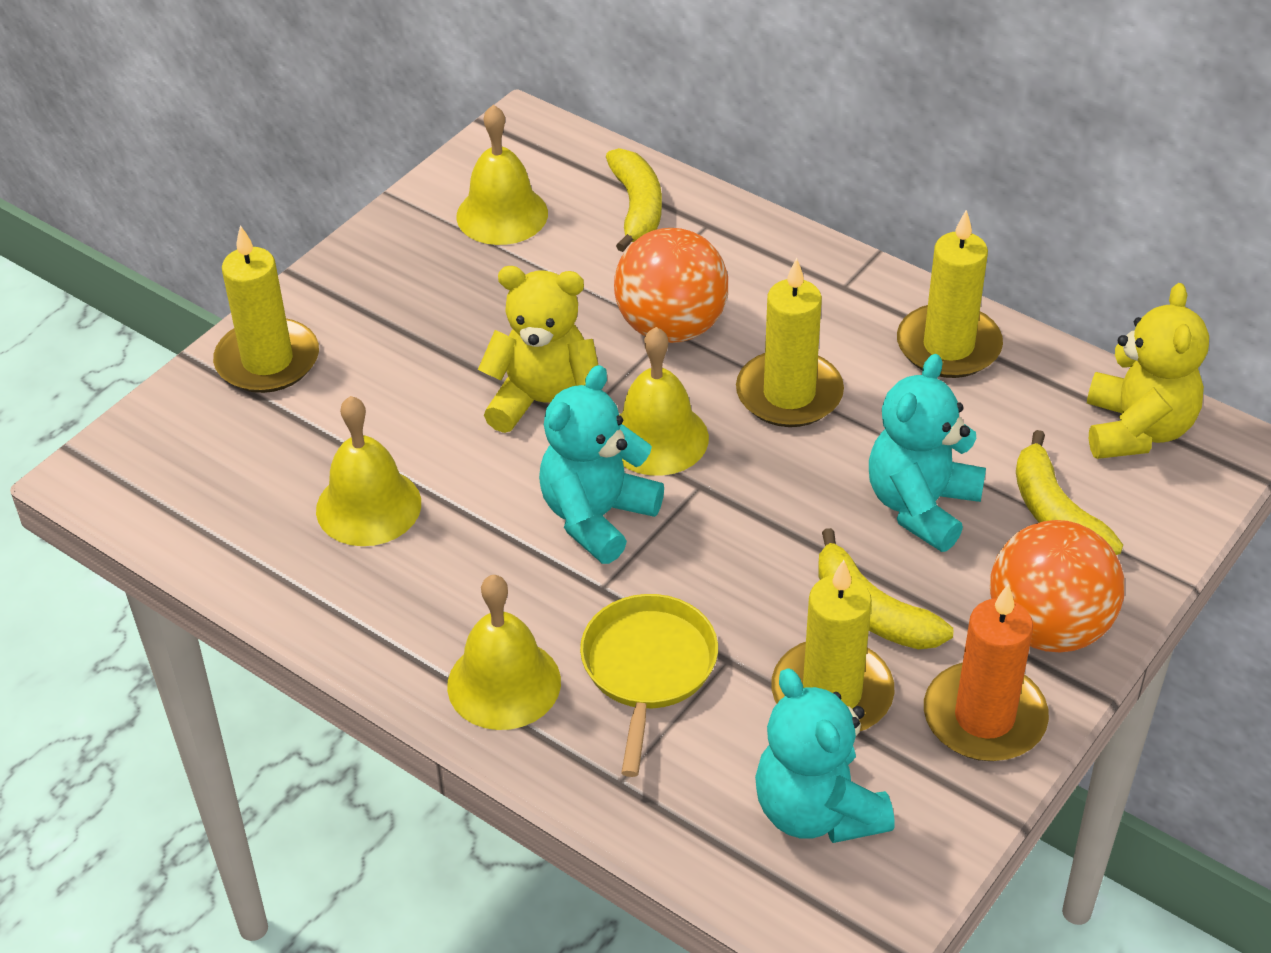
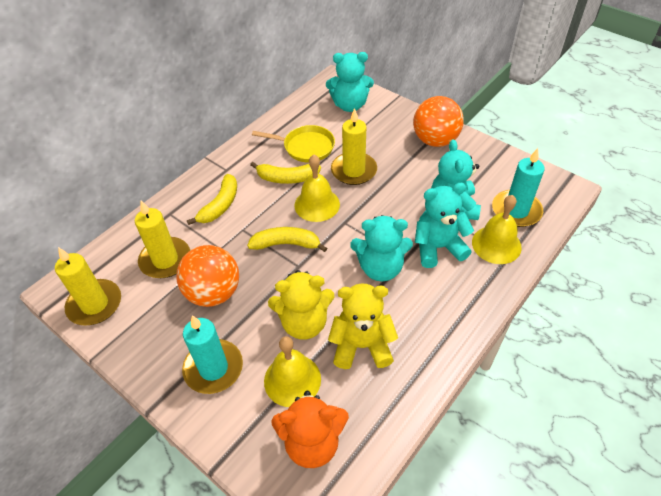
orange candle: 1 -> 0
orange teddy bear: 0 -> 1
turquoise candle: 0 -> 2
turquoise teddy bear: 3 -> 4
yellow bell: 4 -> 3
yellow candle: 4 -> 3

